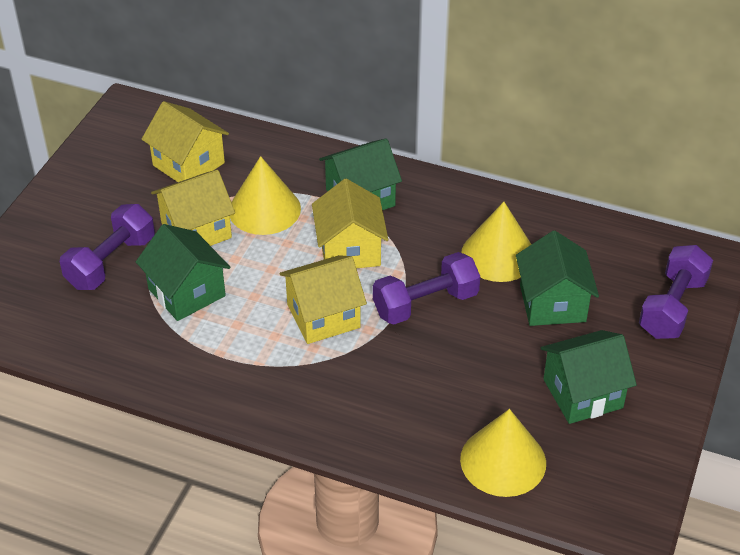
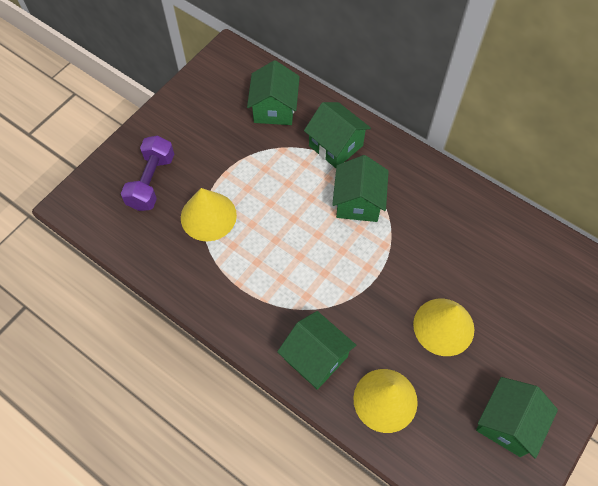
green house: 4 -> 5
purple dumbbell: 3 -> 1
yellow house: 4 -> 0

